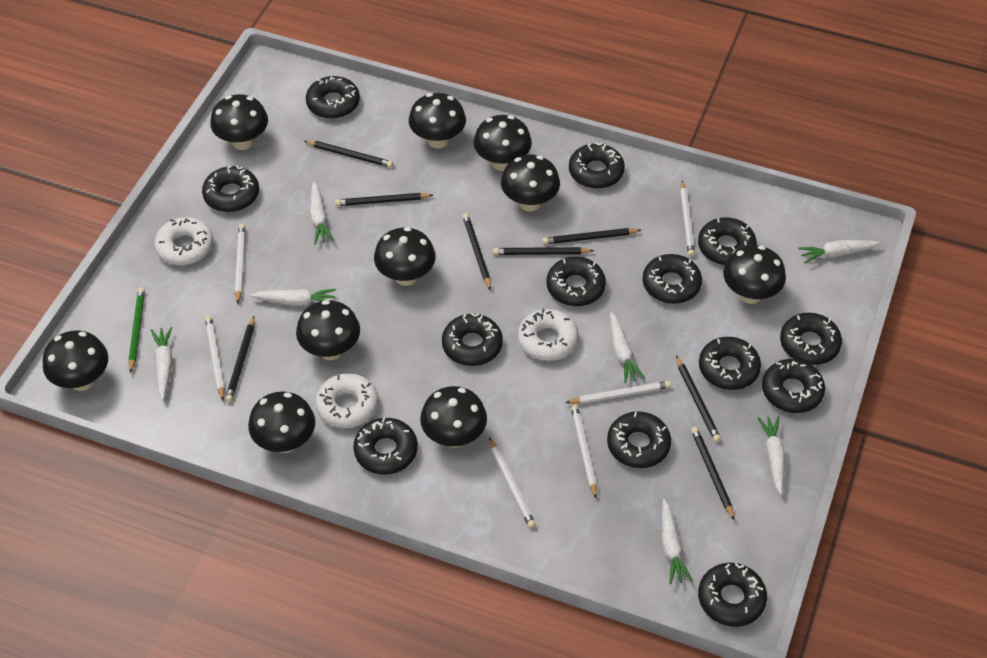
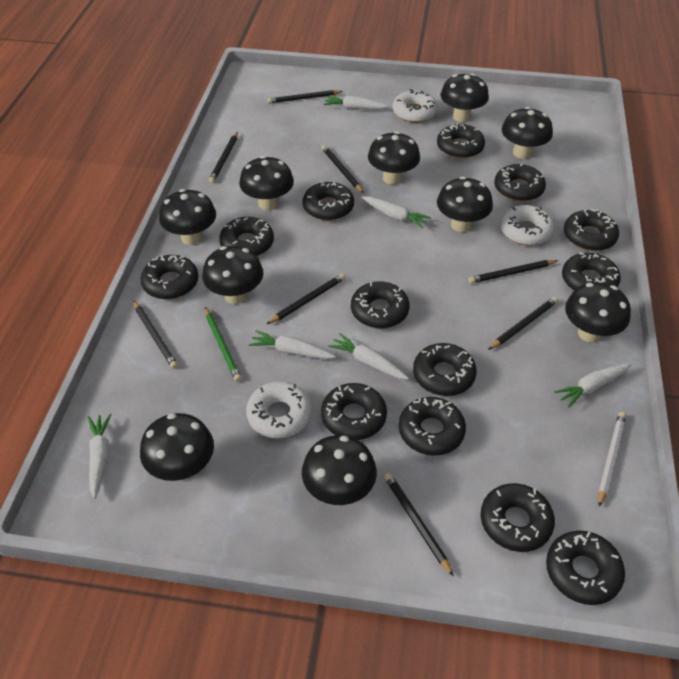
white carrot: 7 -> 6
white pencil: 6 -> 1

